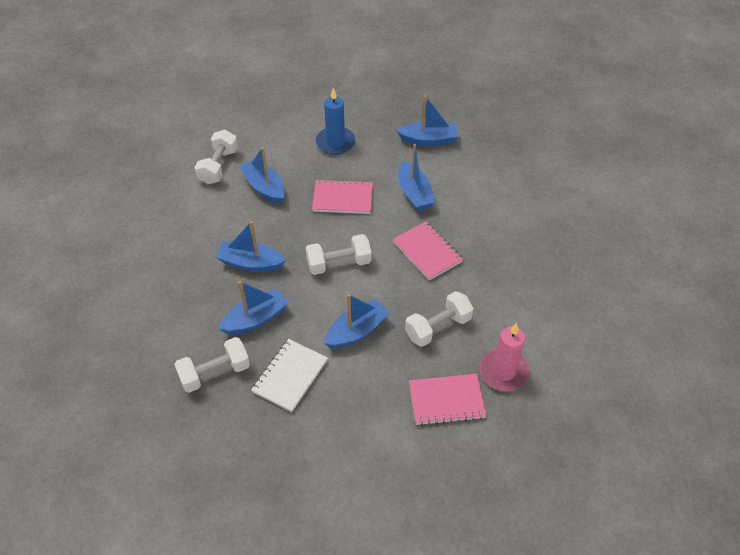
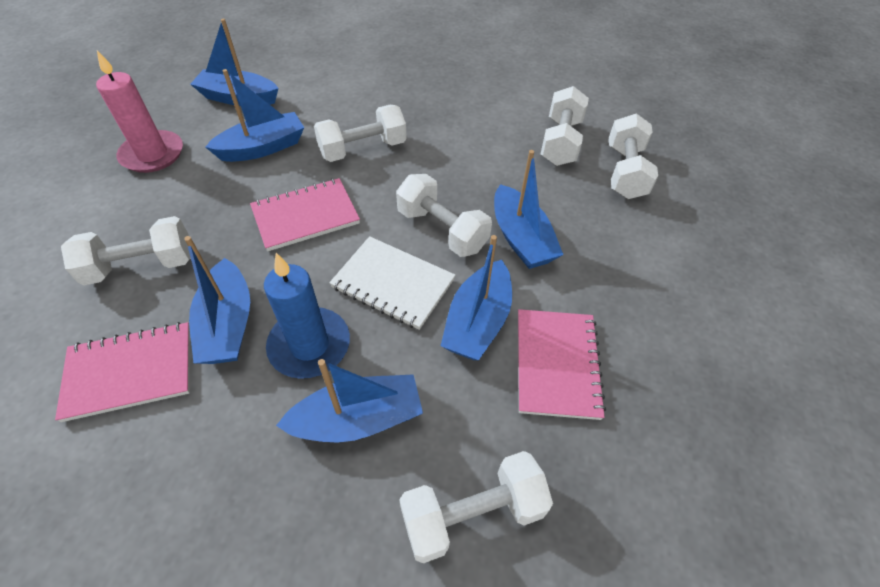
white dumbbell: 4 -> 6

